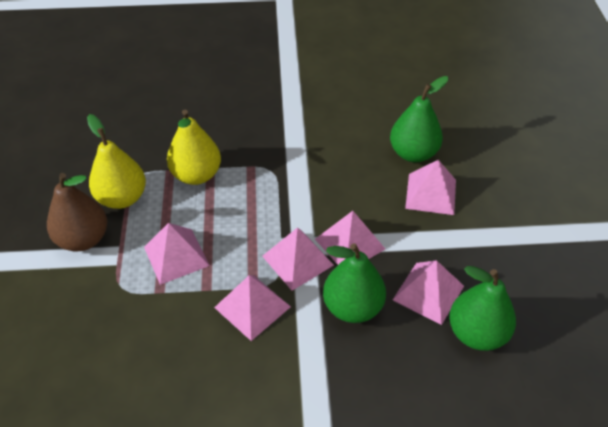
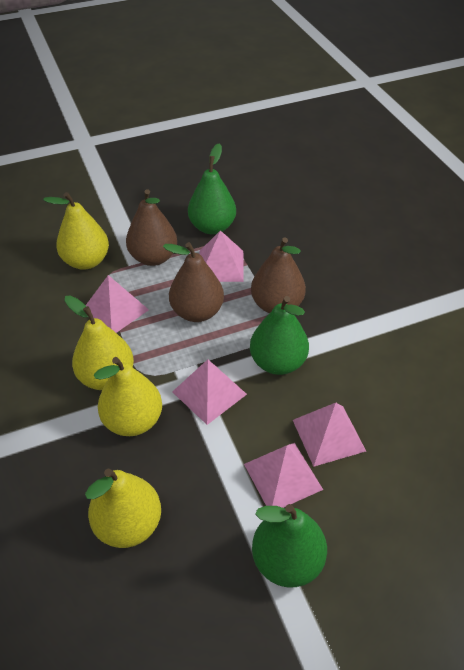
brown pear: 1 -> 3
pink pyramid: 6 -> 5
yellow pear: 2 -> 4

